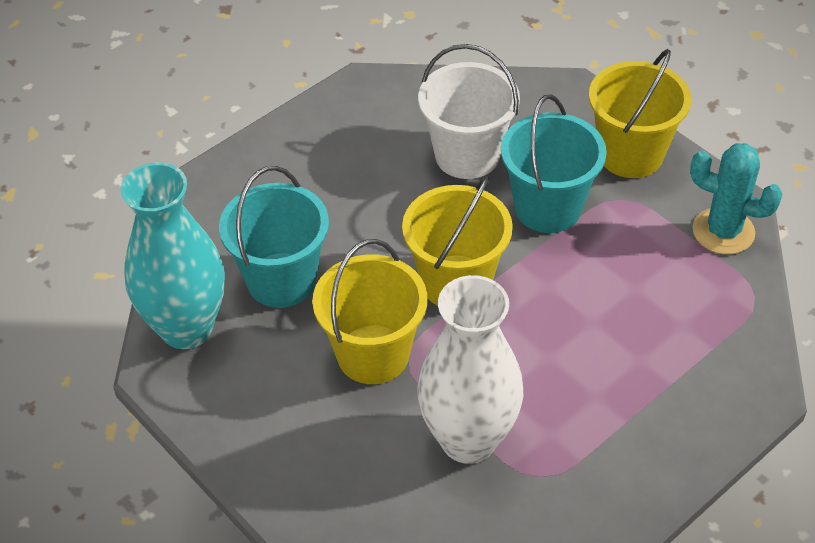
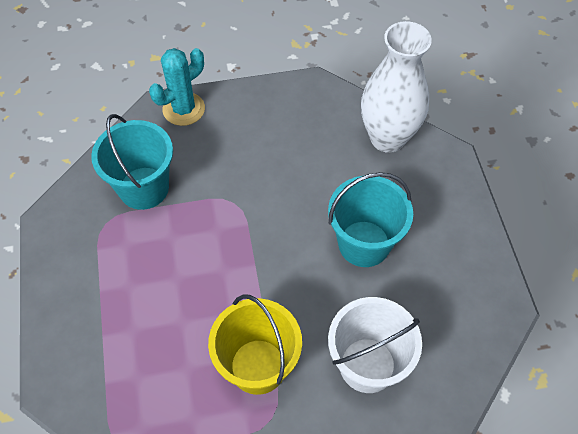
turquoise vase: 1 -> 0
yellow bucket: 3 -> 1

